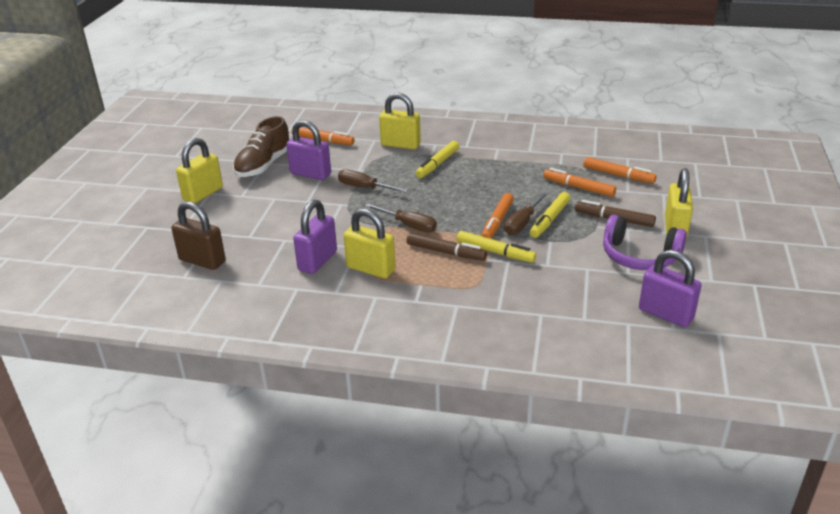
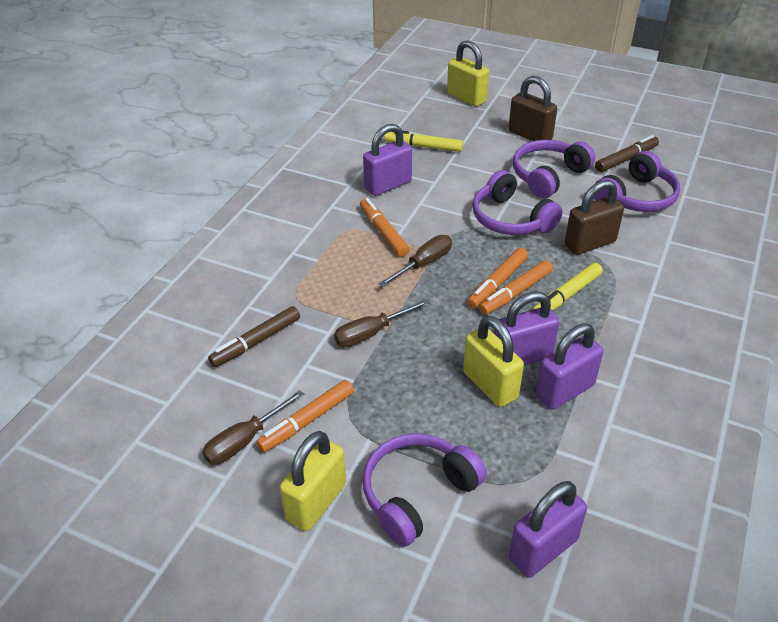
brown padlock: 1 -> 2
brown shoe: 1 -> 0
purple headphones: 1 -> 4
purple padlock: 3 -> 4
yellow marker: 3 -> 2
yellow padlock: 4 -> 3

